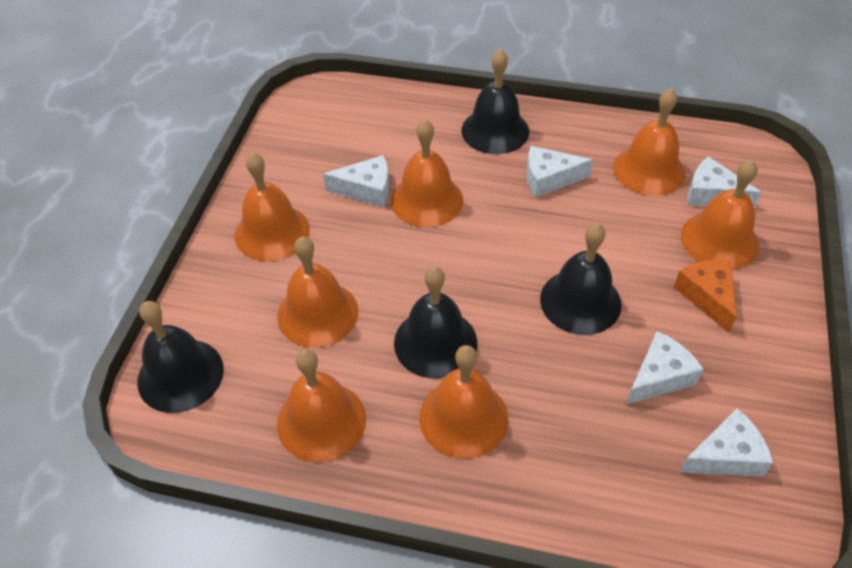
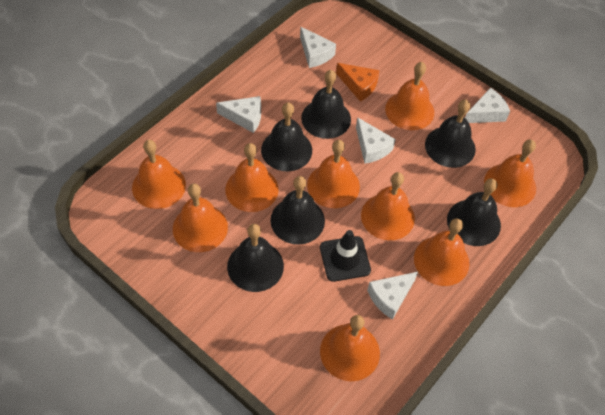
black bell: 4 -> 6
black traffic cone: 0 -> 1
orange bell: 7 -> 9

